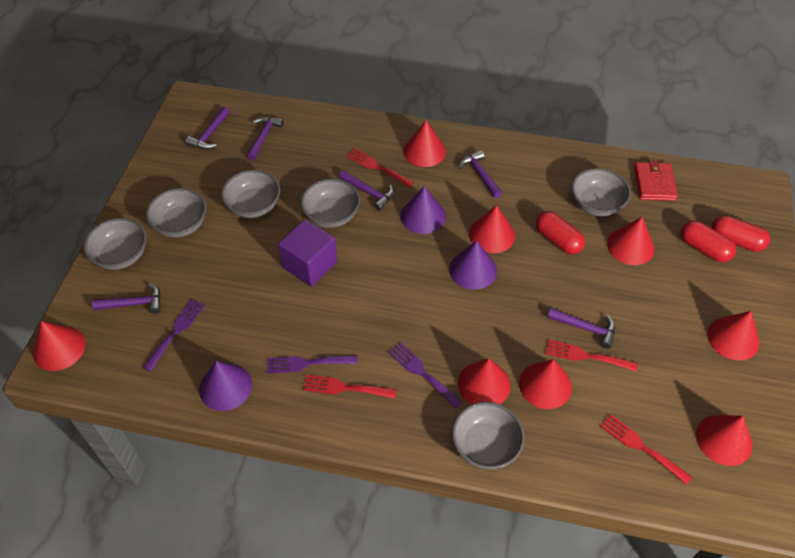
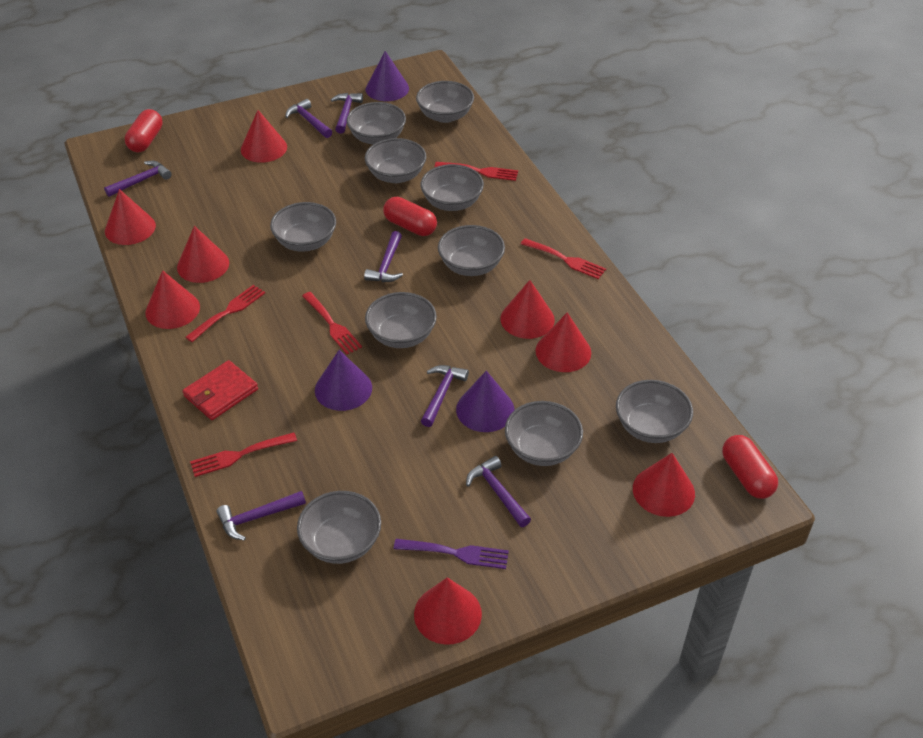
grey bowl: 6 -> 10
purple cube: 1 -> 0
purple fork: 3 -> 1
purple hammer: 6 -> 7
red fork: 4 -> 5

